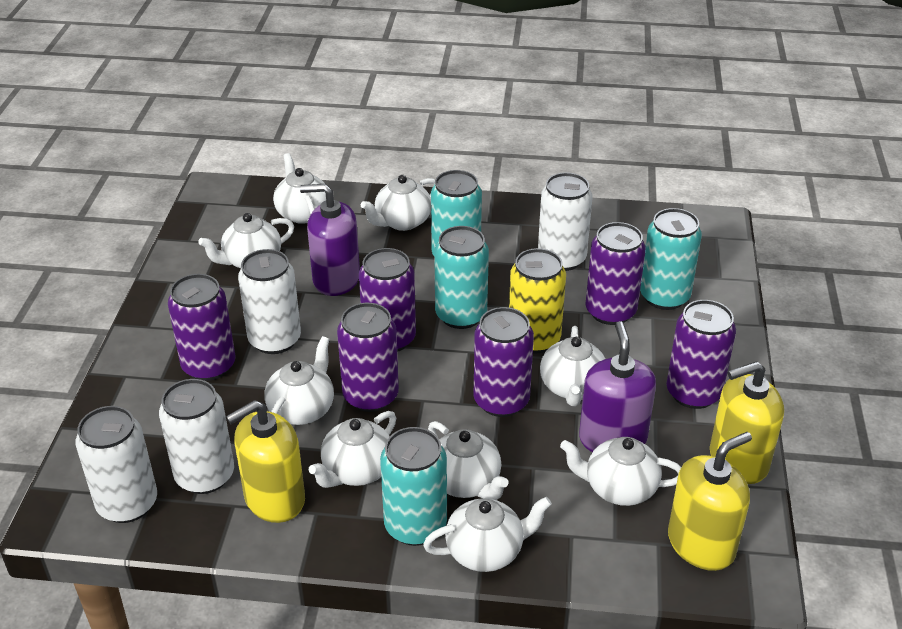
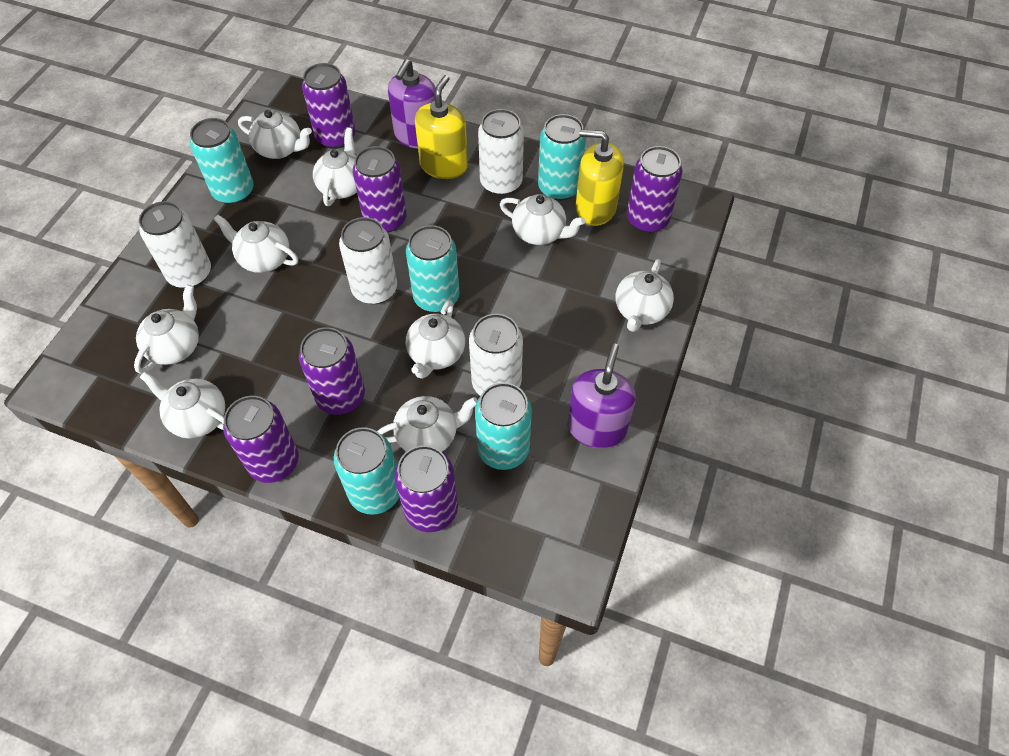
turquoise can: 4 -> 5
yellow can: 1 -> 0
yellow soap dispenser: 3 -> 2

